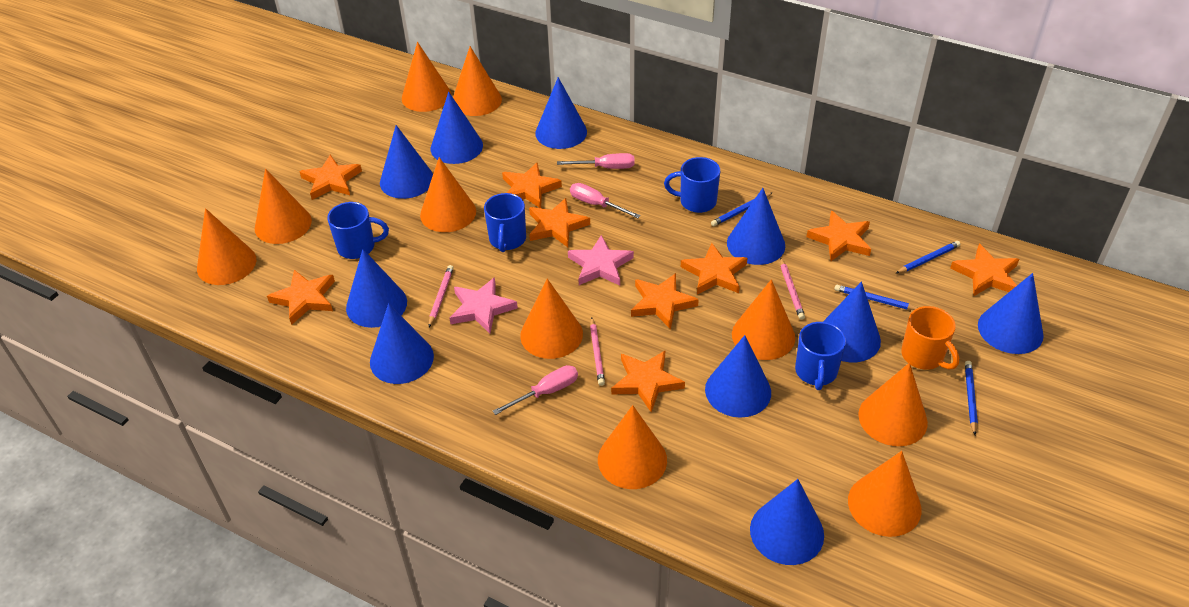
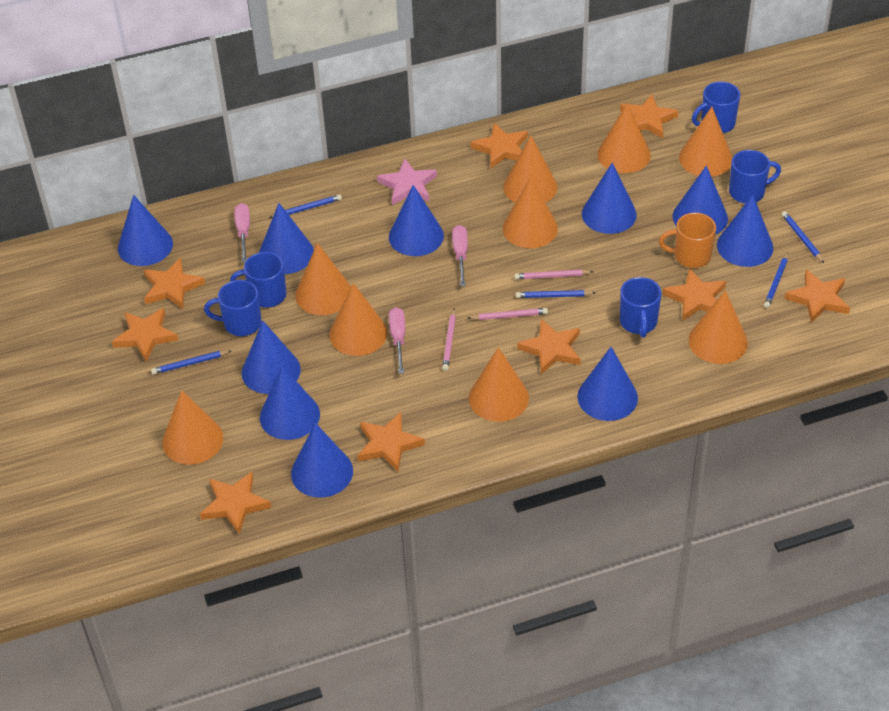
blue mug: 4 -> 5
blue pencil: 4 -> 5
orange cone: 10 -> 9
pink star: 2 -> 1

